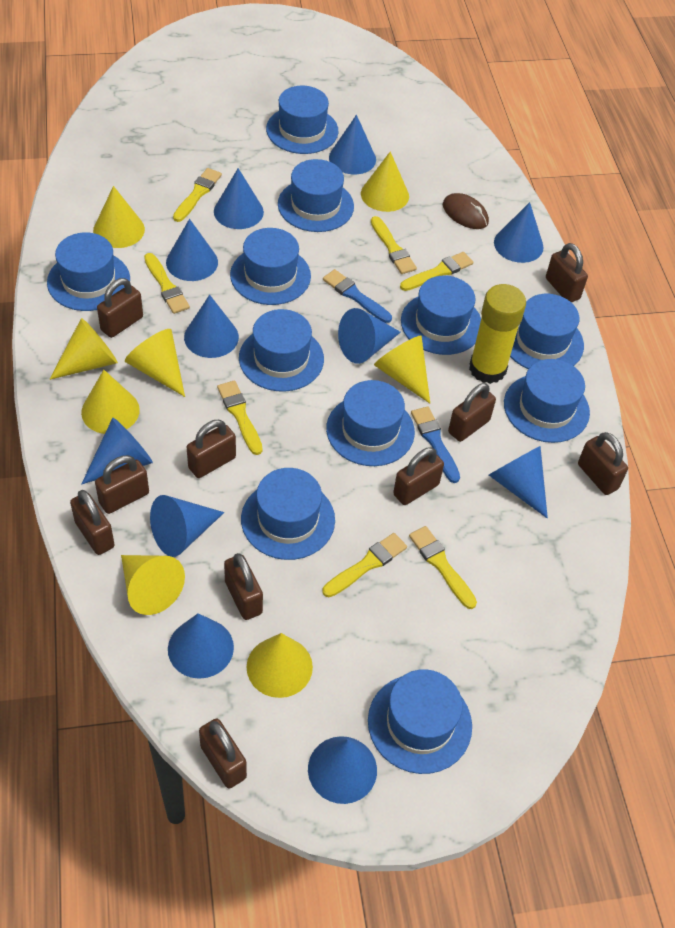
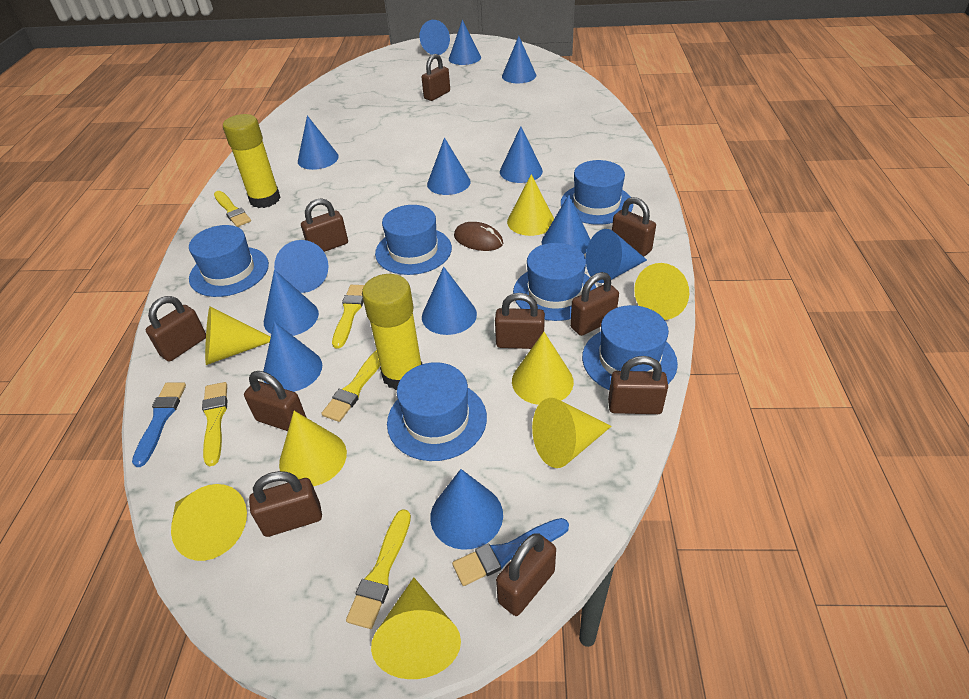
blue cone: 11 -> 13
blue hat: 11 -> 6
yellow brush: 7 -> 5
yellow glue stick: 1 -> 2

